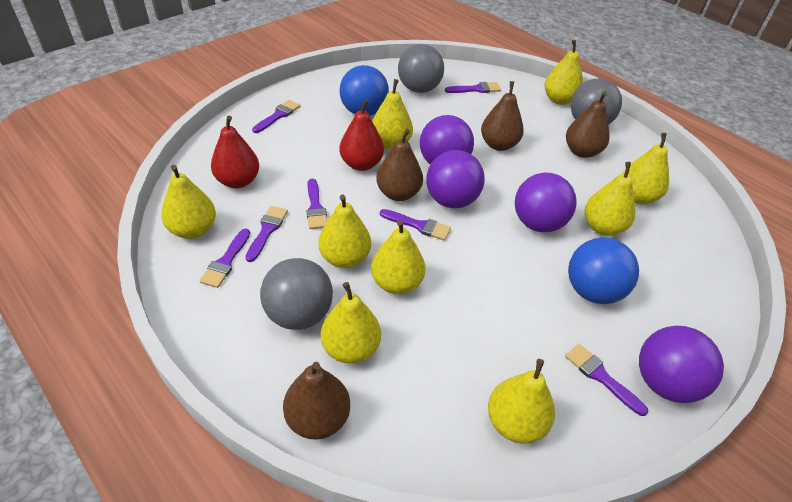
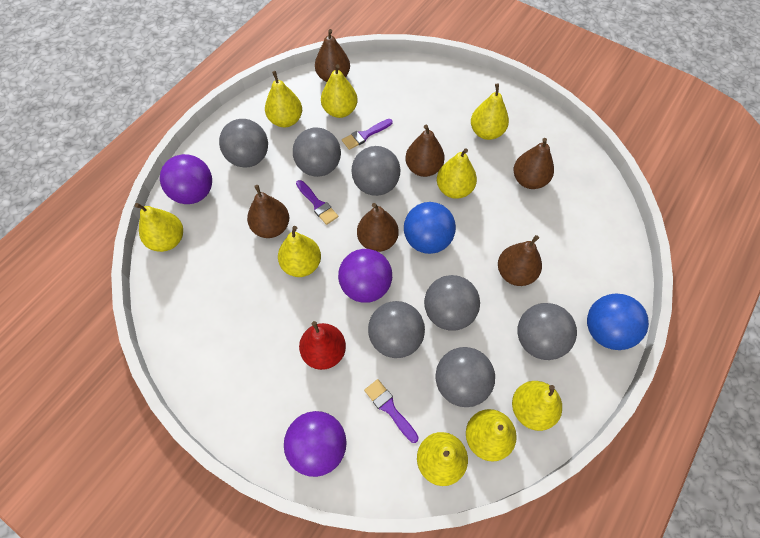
brown pear: 4 -> 6
grey ball: 3 -> 7
purple ball: 4 -> 3
purple brush: 7 -> 3
red pear: 2 -> 1

